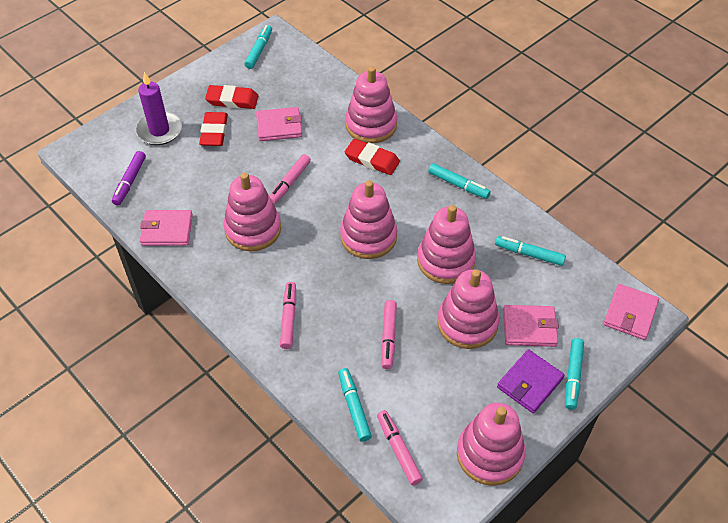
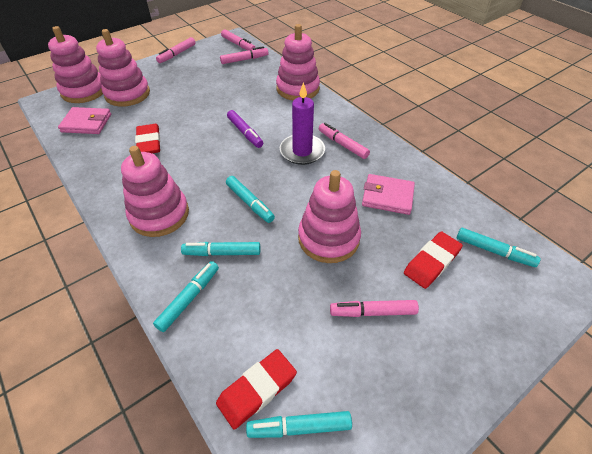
pink marker: 4 -> 5
pink stacking toy: 6 -> 5
pink wallet: 4 -> 2
purple wallet: 1 -> 0

